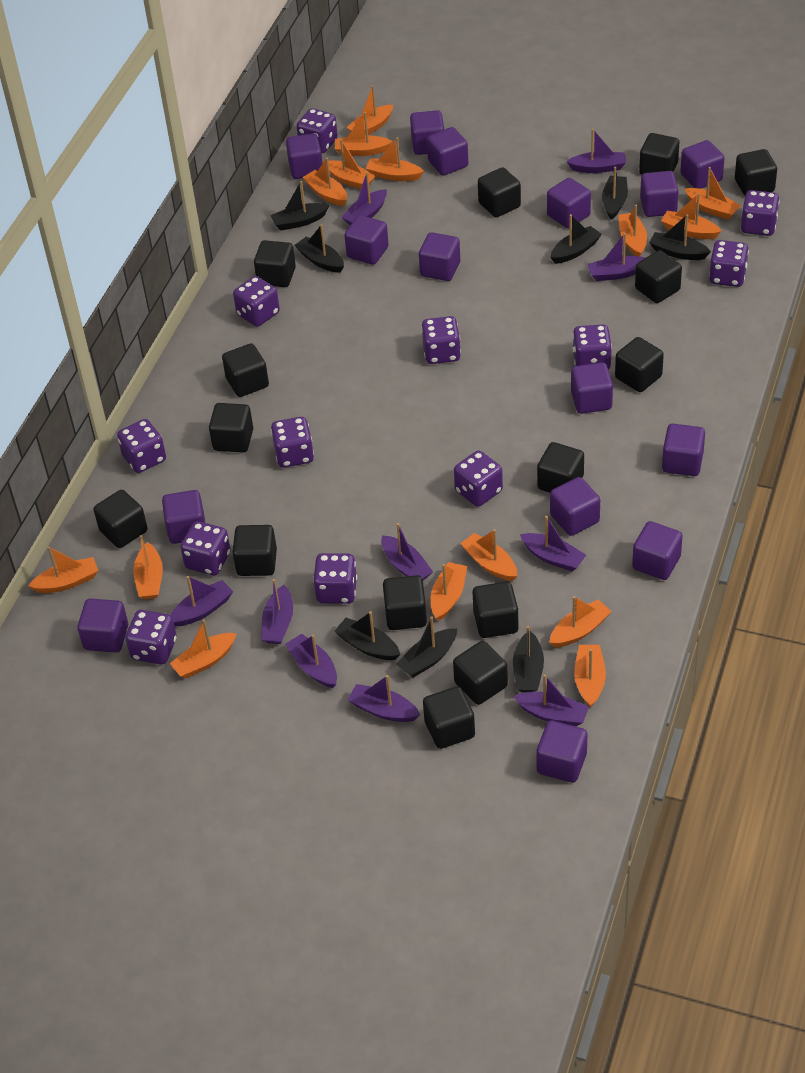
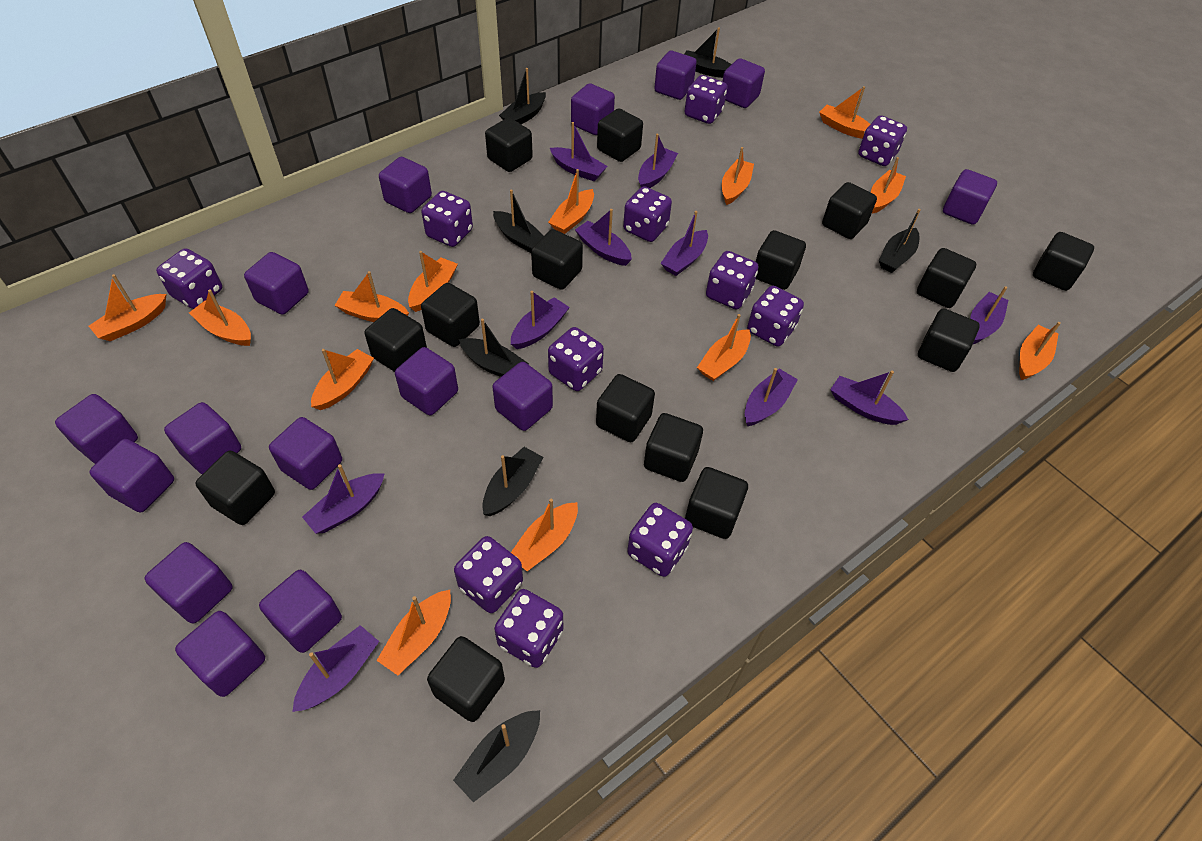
black boat: 8 -> 7
orange boat: 15 -> 13
purple dice: 12 -> 11

